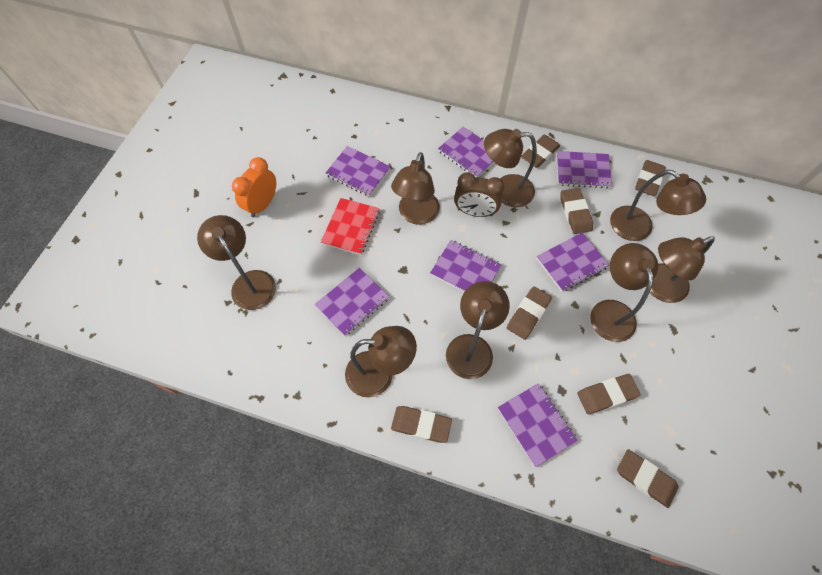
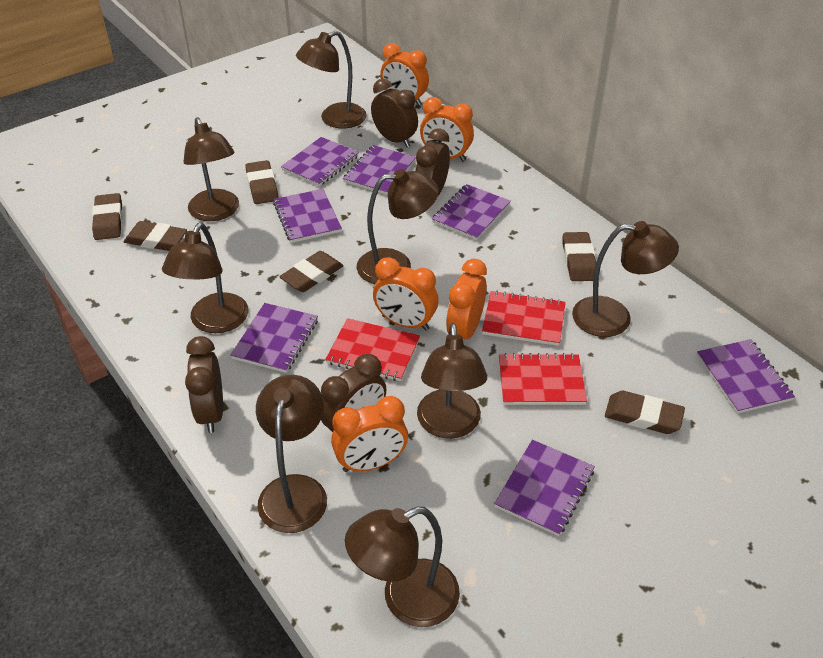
brown clock: 1 -> 4
brown eraser: 7 -> 6
orange clock: 1 -> 5
red notebook: 1 -> 3

